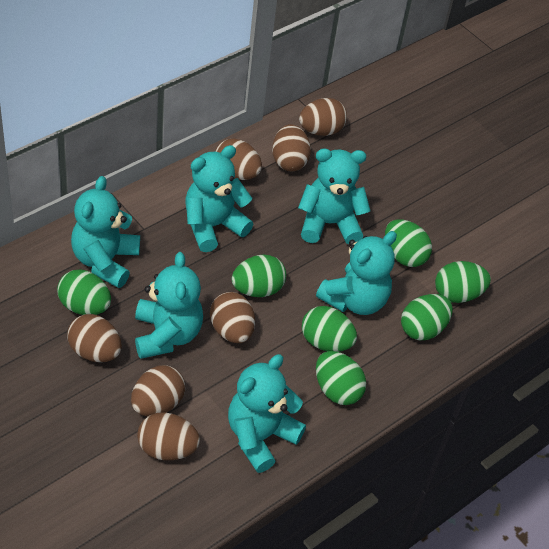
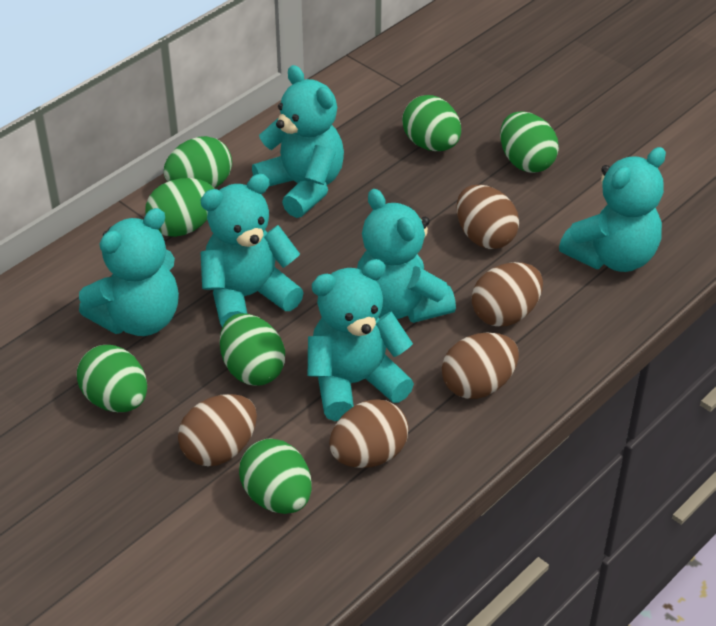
brown egg: 7 -> 5

